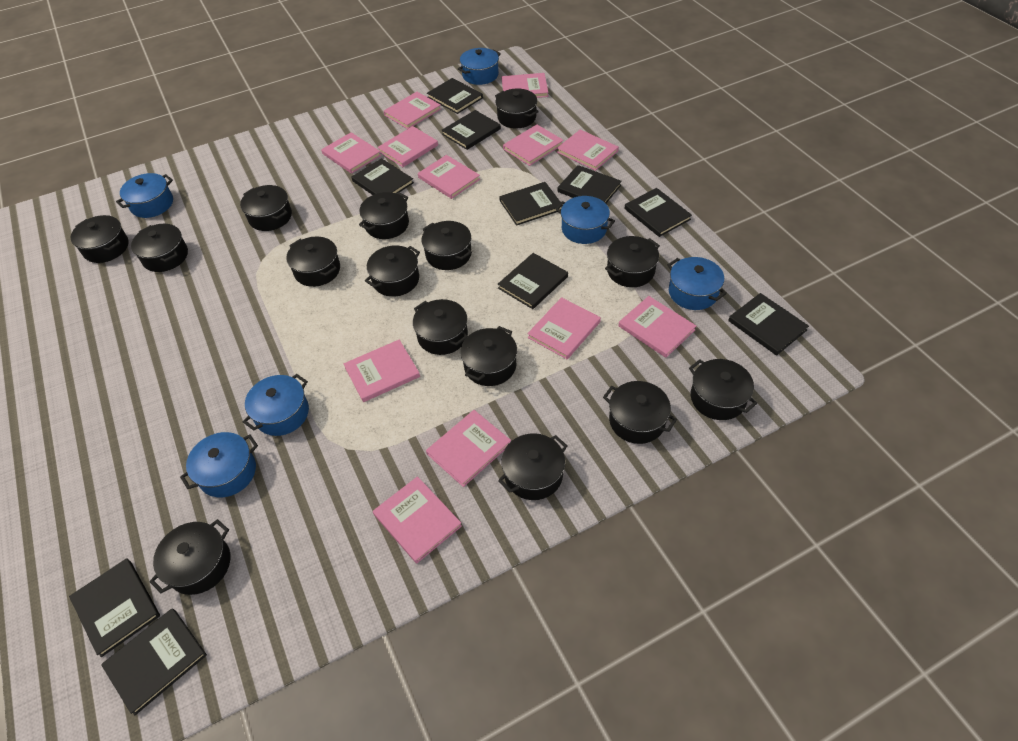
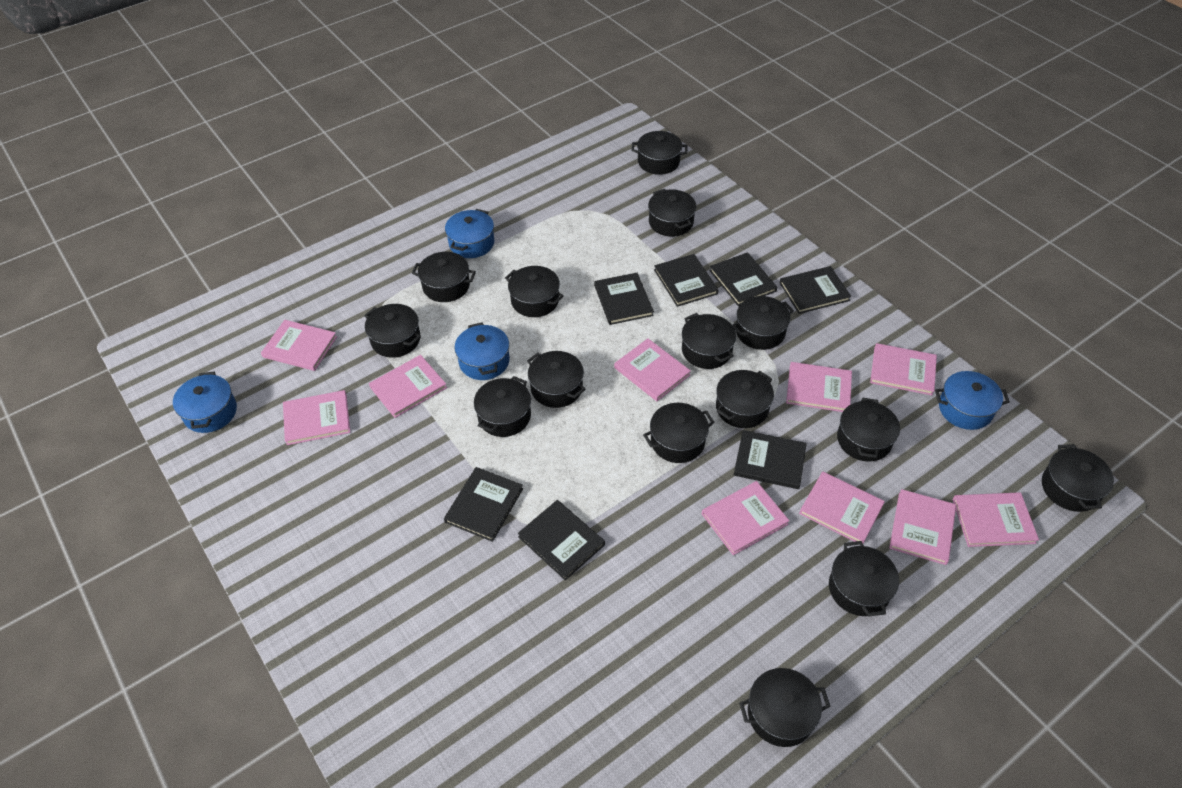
black book: 10 -> 7
blue pot: 6 -> 4
pink book: 12 -> 10

